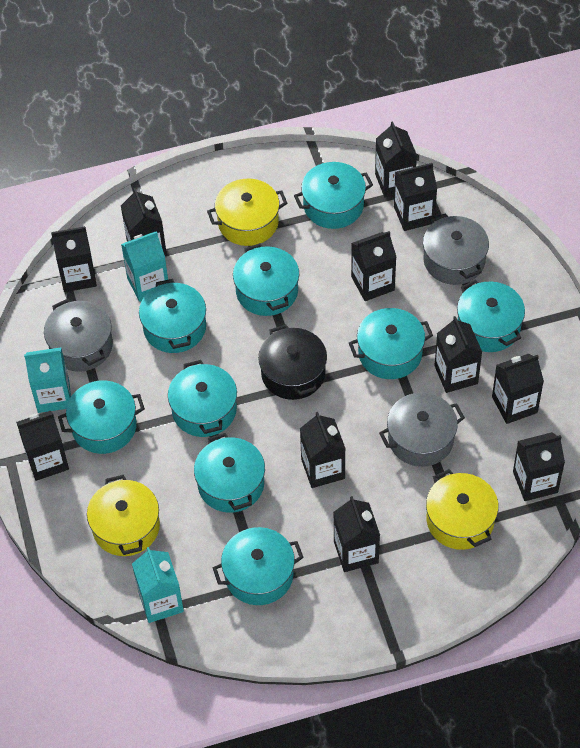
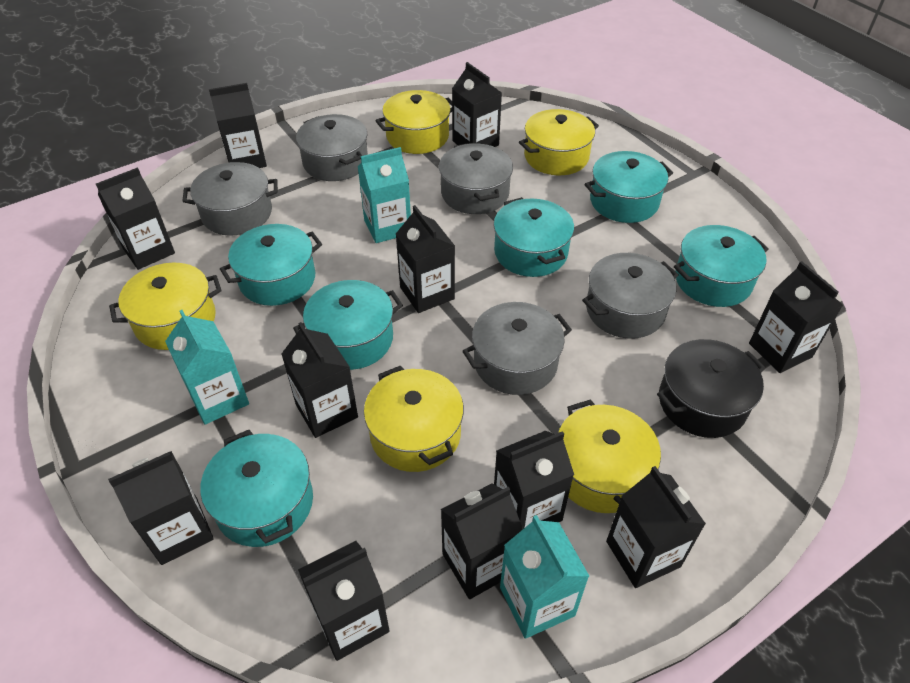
grey pot: 3 -> 5
turquoise pot: 9 -> 6
yellow pot: 3 -> 5

